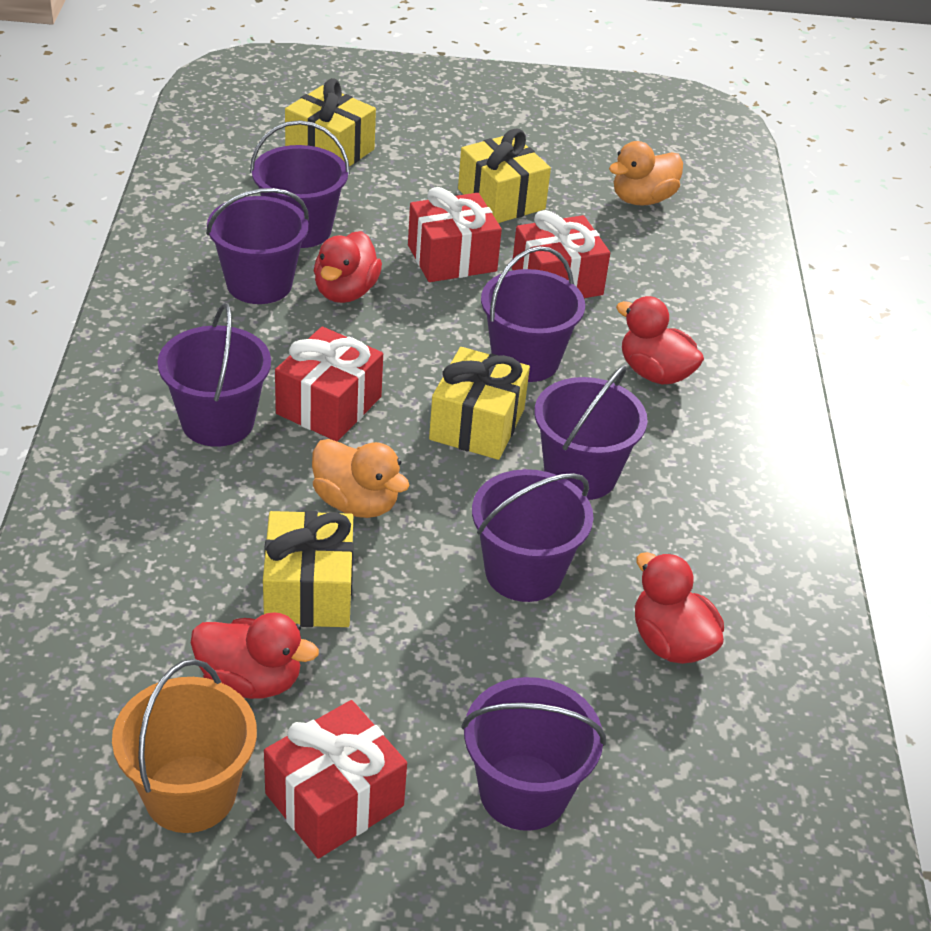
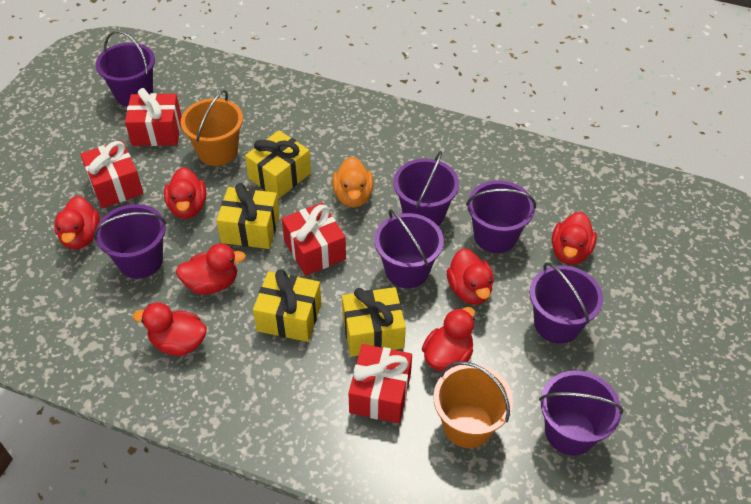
orange bucket: 1 -> 2
orange duck: 2 -> 1
red duck: 4 -> 7

